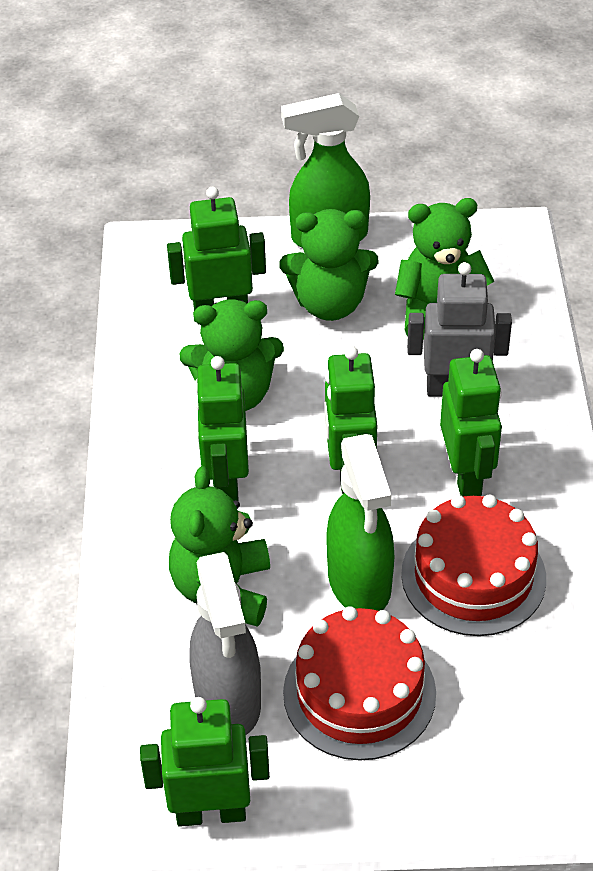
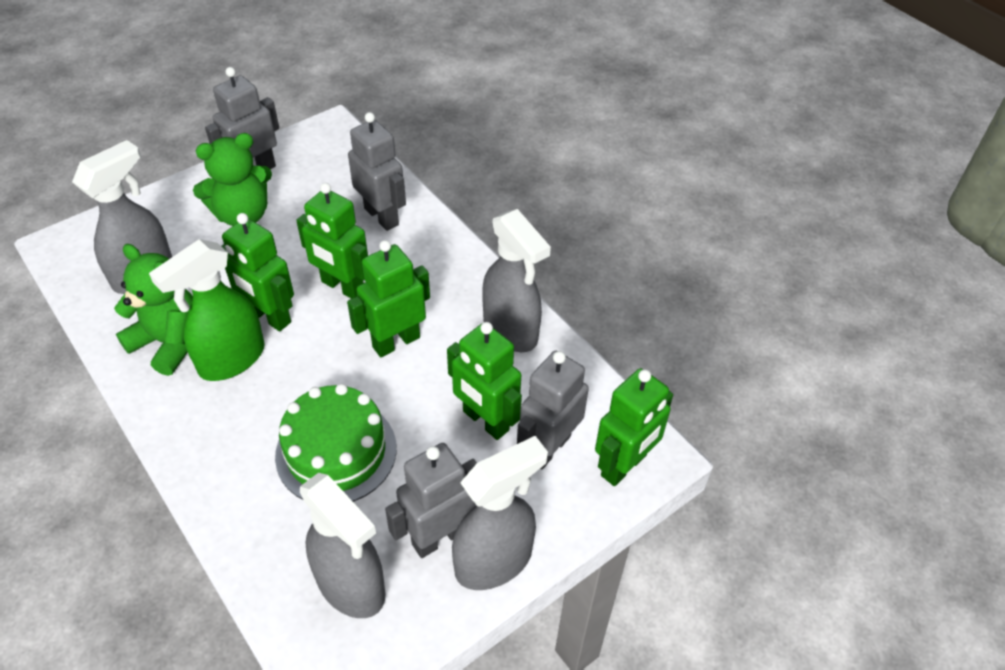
green cake: 0 -> 1
green spray bottle: 2 -> 1
green teddy bear: 4 -> 2
grey robot: 1 -> 4
grey spray bottle: 1 -> 4
red cake: 2 -> 0

